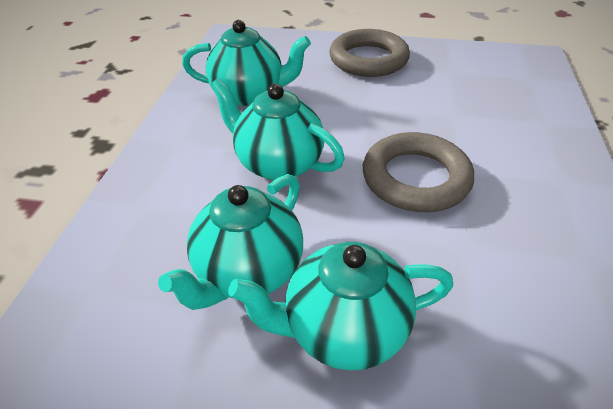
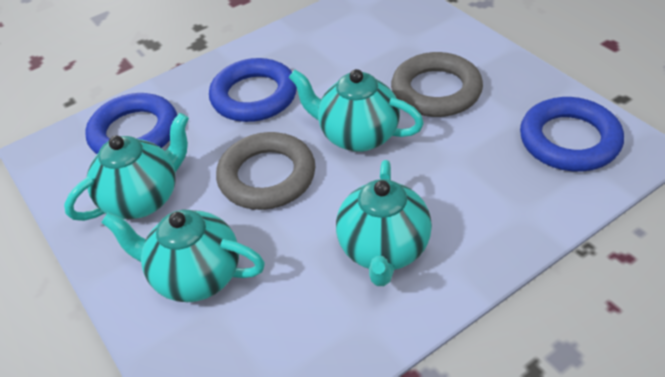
blue ring: 0 -> 3

